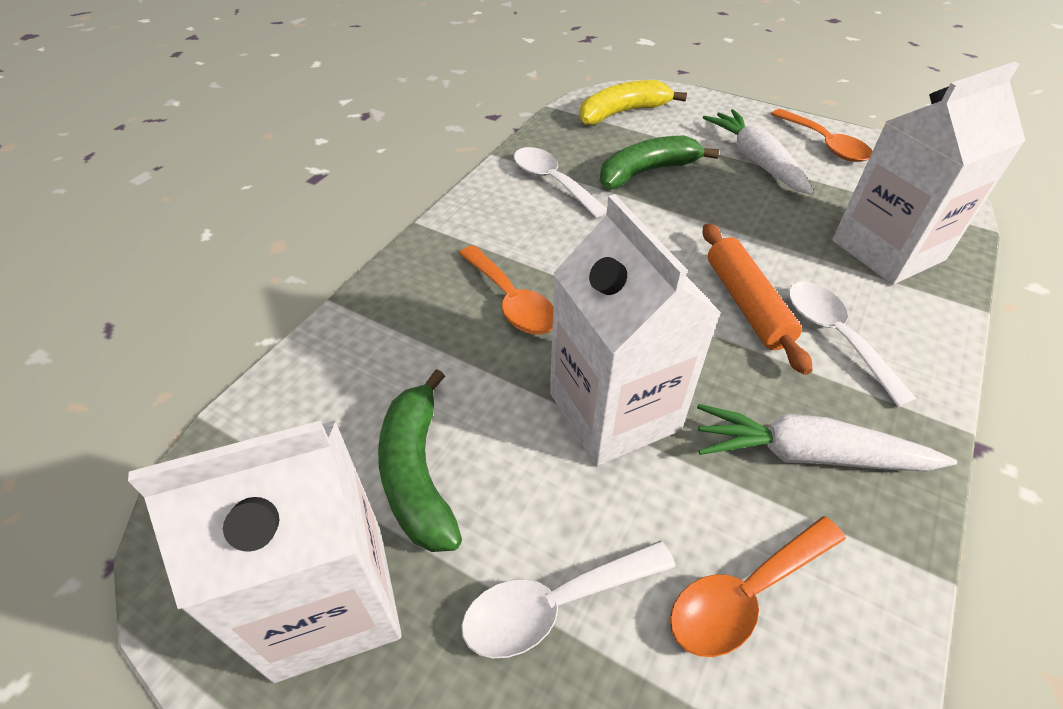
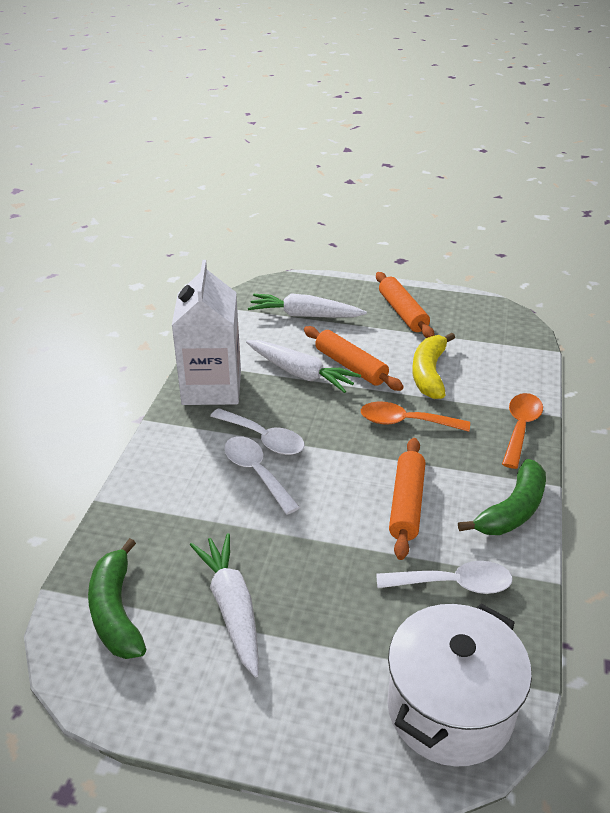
orange rolling pin: 1 -> 3
orange spoon: 3 -> 2
white carrot: 2 -> 3
white carton: 3 -> 1
white pot: 0 -> 1

